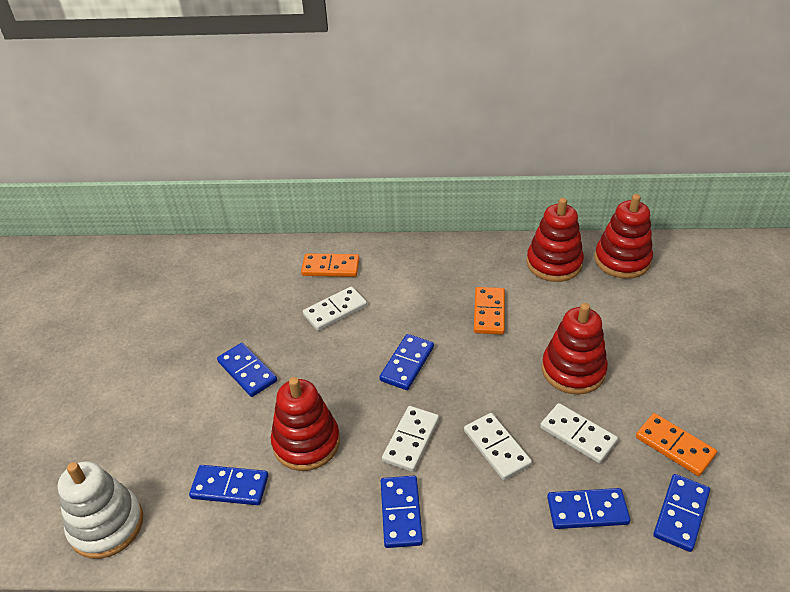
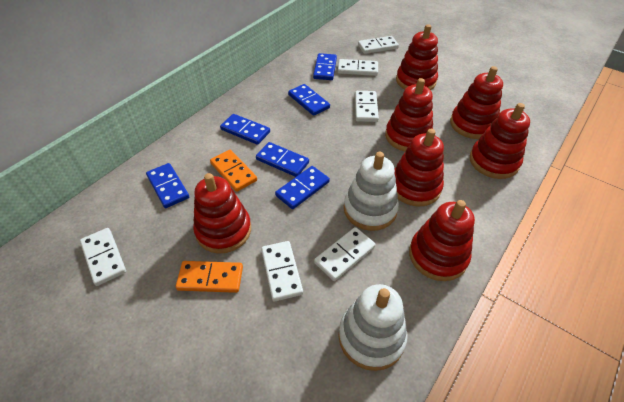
orange domino: 3 -> 2
red stacking toy: 4 -> 7
white domino: 4 -> 6
white stacking toy: 1 -> 2

